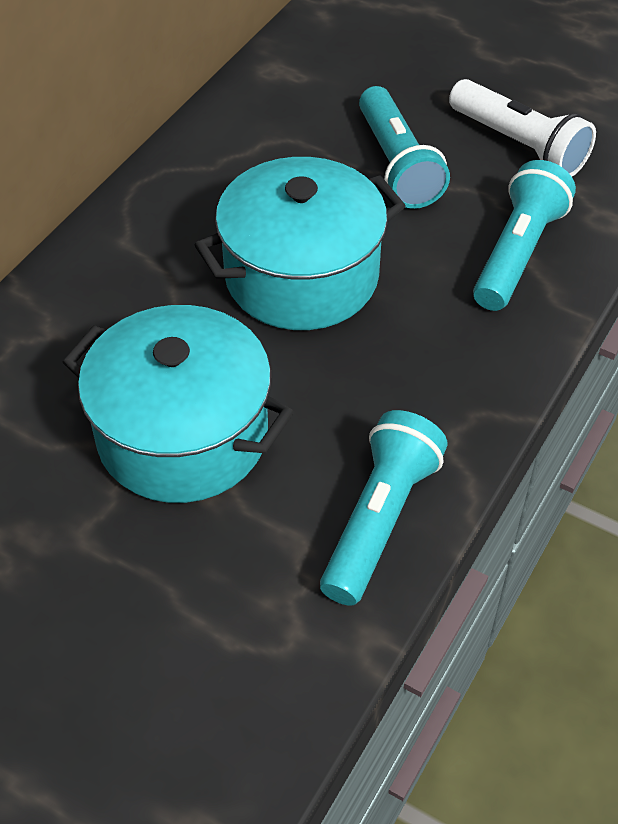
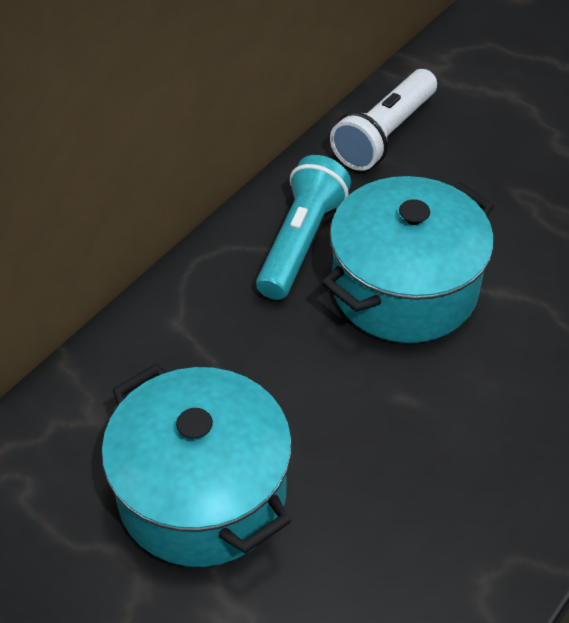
turquoise flashlight: 3 -> 1

